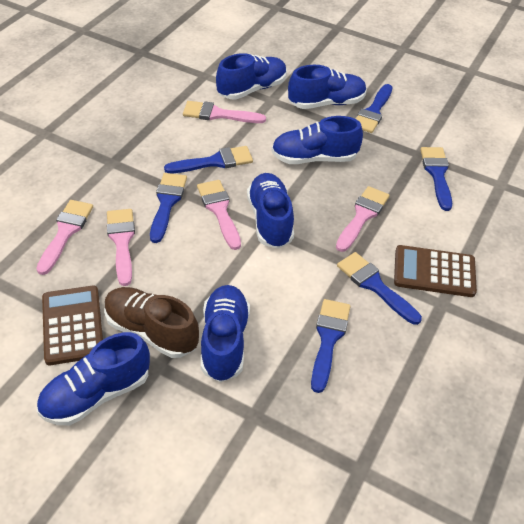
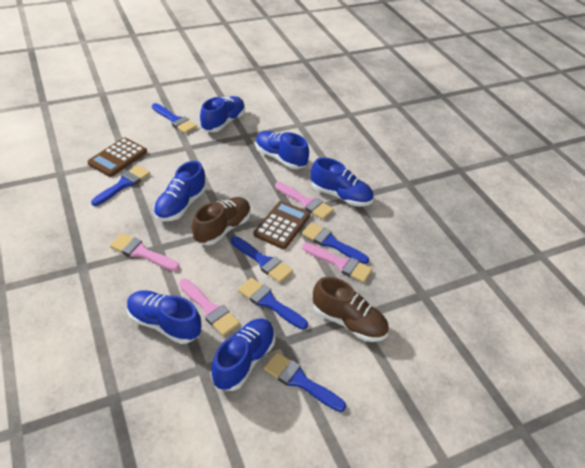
brown shoe: 1 -> 2
pink brush: 5 -> 4

